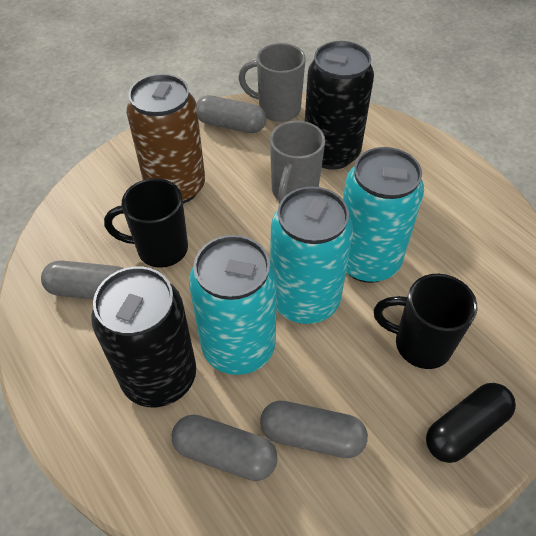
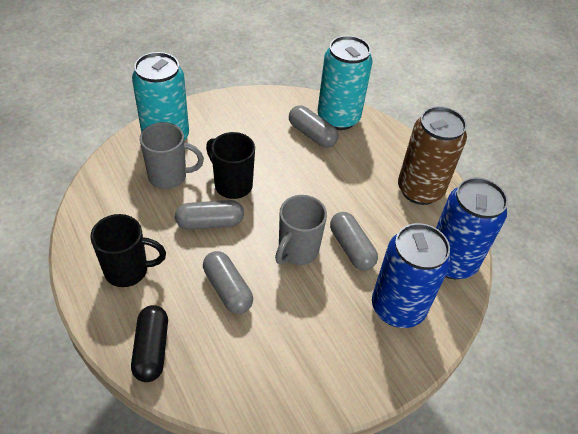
black can: 2 -> 0
blue can: 0 -> 2
turquoise can: 3 -> 2

